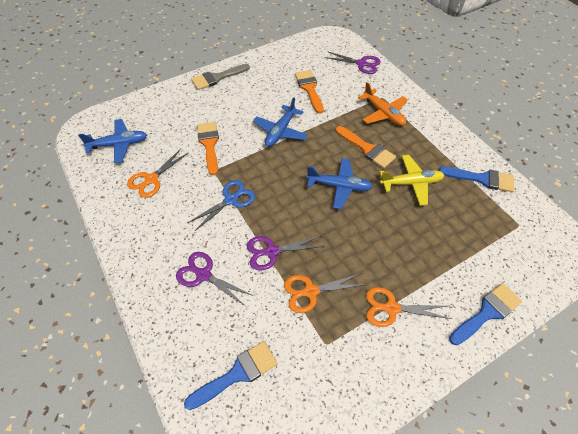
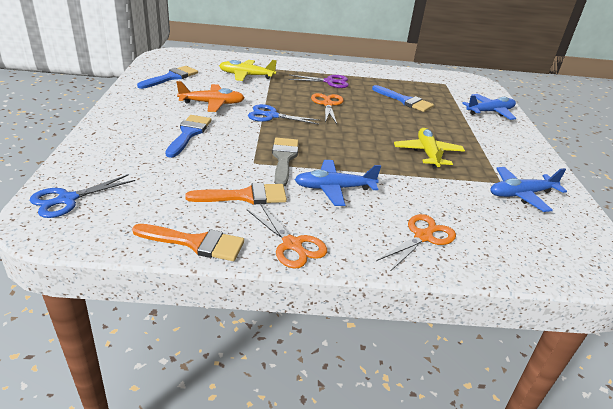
blue scissors: 1 -> 2
orange brush: 3 -> 2
purple scissors: 3 -> 1
yellow plane: 1 -> 2

